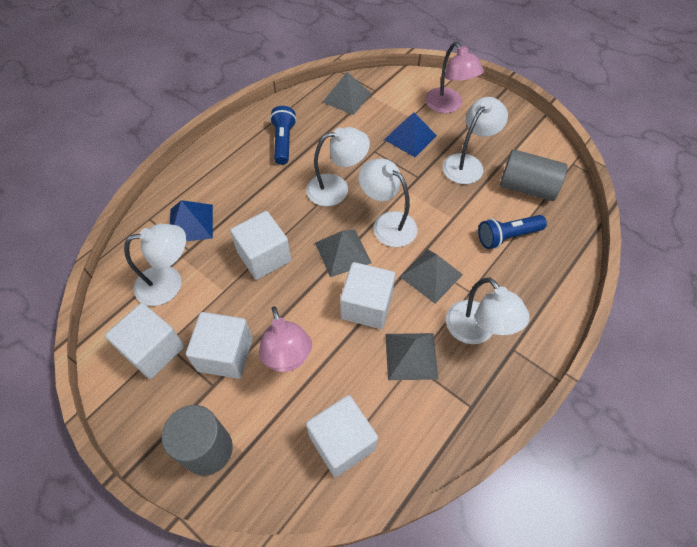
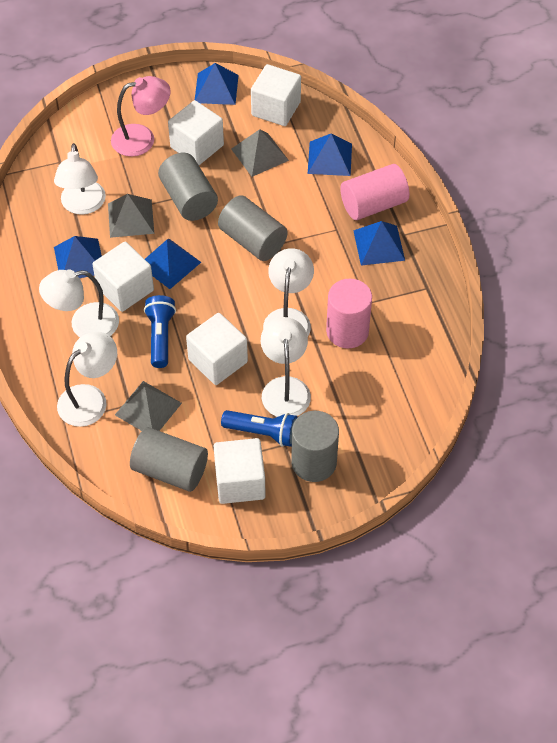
blue pyramid: 2 -> 5
grey cylinder: 2 -> 4
grey pyramid: 4 -> 3
pink cylinder: 0 -> 2
pink lamp: 2 -> 1

